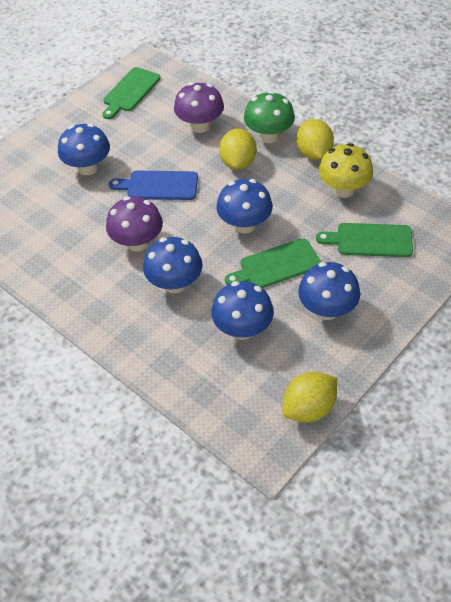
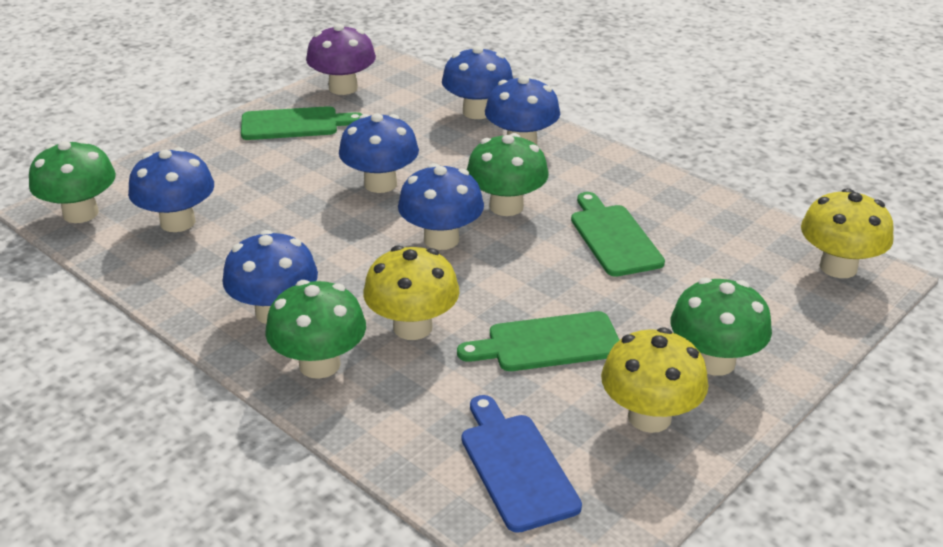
blue mushroom: 5 -> 6
green mushroom: 1 -> 4
purple mushroom: 2 -> 1
yellow lemon: 3 -> 0
yellow mushroom: 1 -> 3

